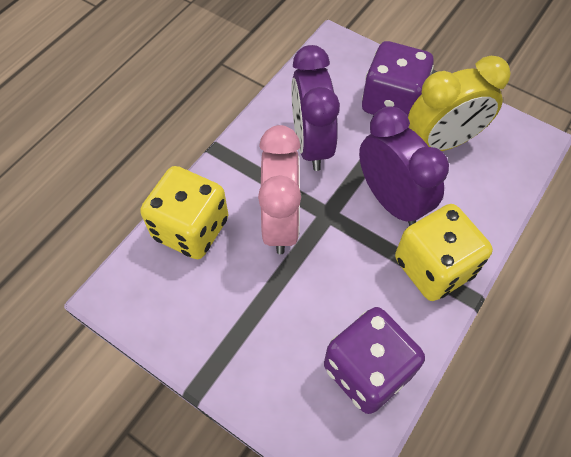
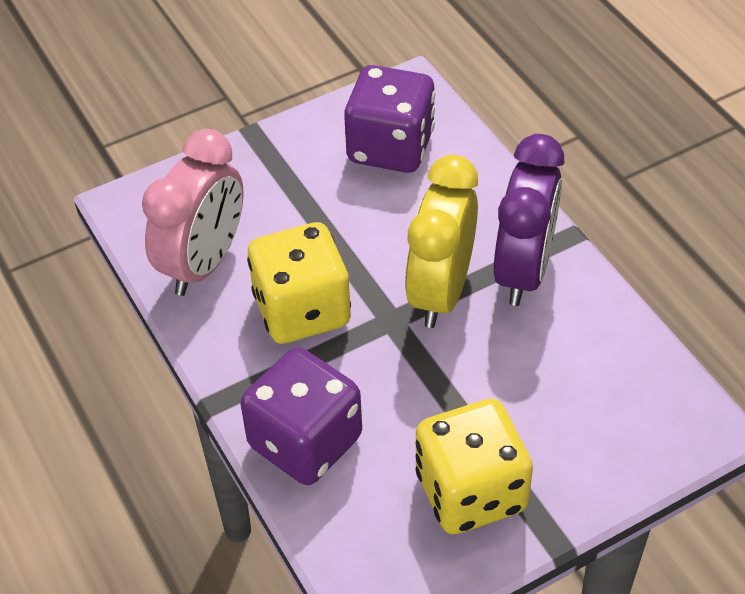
purple clock: 2 -> 1

